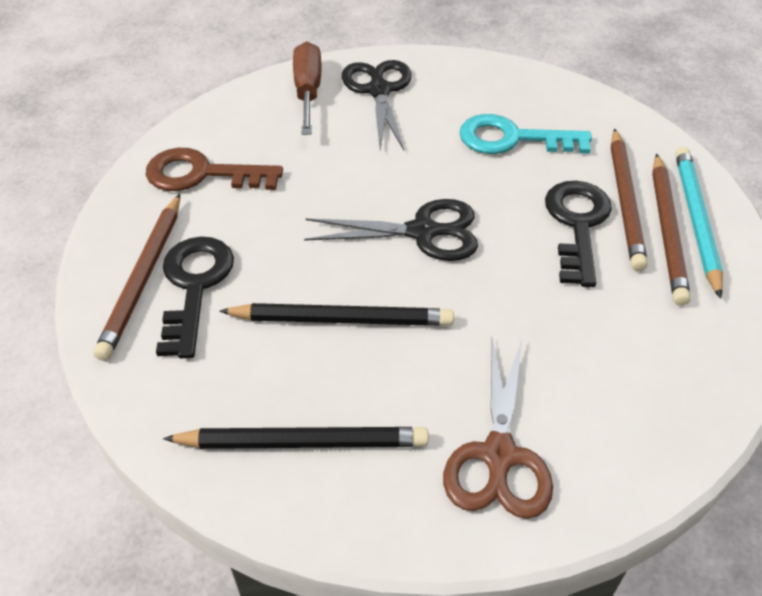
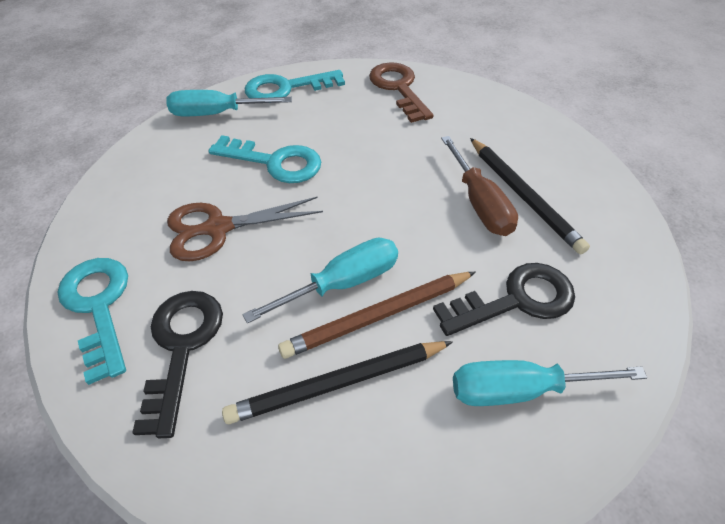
black scissors: 2 -> 0
brown pencil: 3 -> 1
turquoise key: 1 -> 3
turquoise pencil: 1 -> 0
turquoise screwdriver: 0 -> 3

